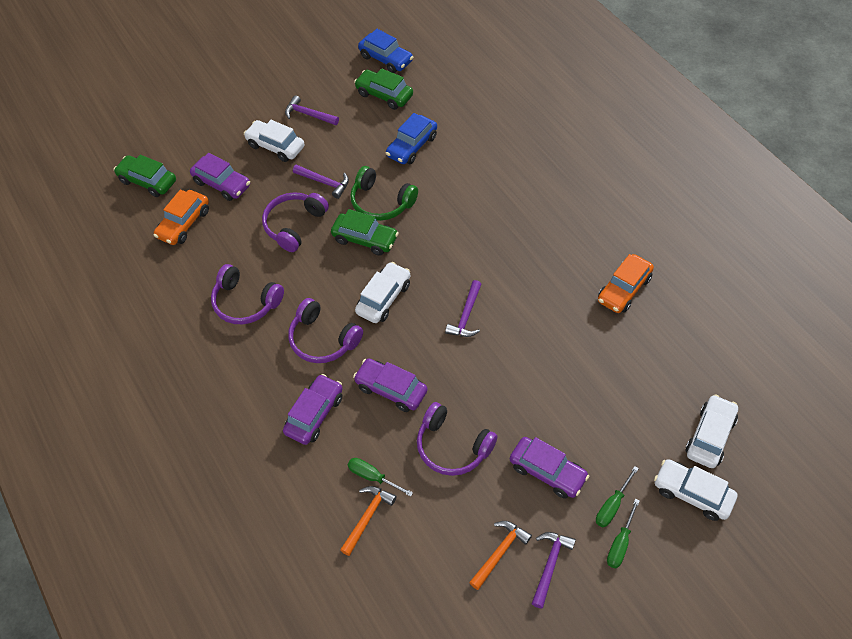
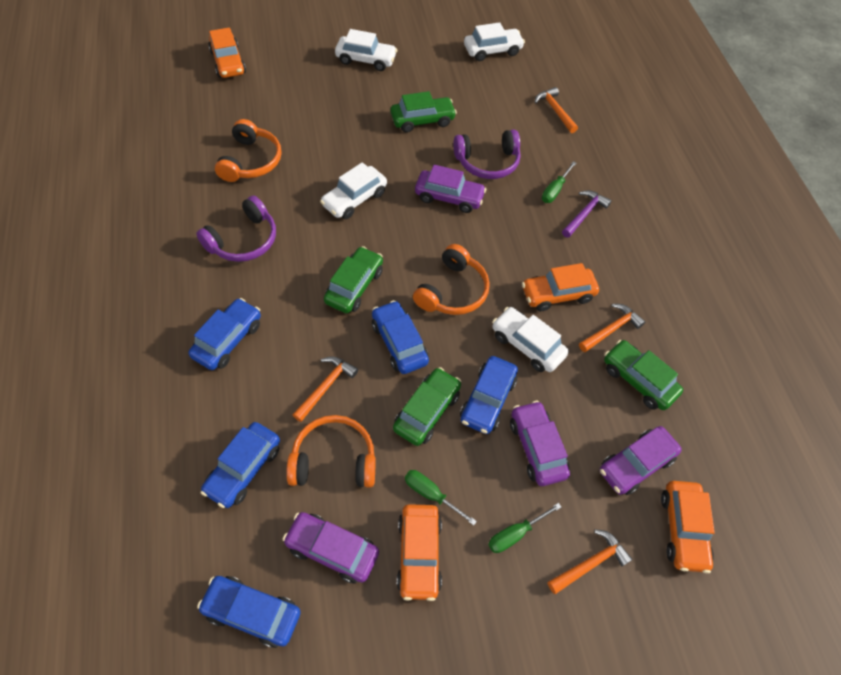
blue car: 2 -> 5
green car: 3 -> 4
green headphones: 1 -> 0
orange car: 2 -> 4
orange hammer: 2 -> 4
orange headphones: 0 -> 3
purple hammer: 4 -> 1
purple headphones: 4 -> 2

